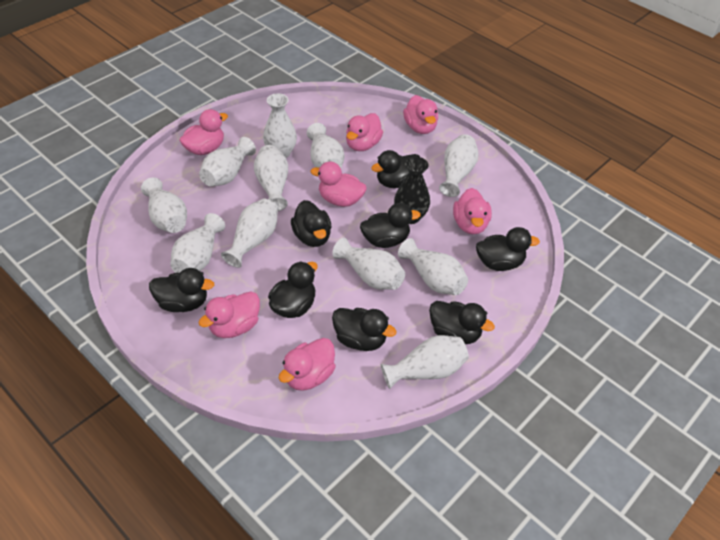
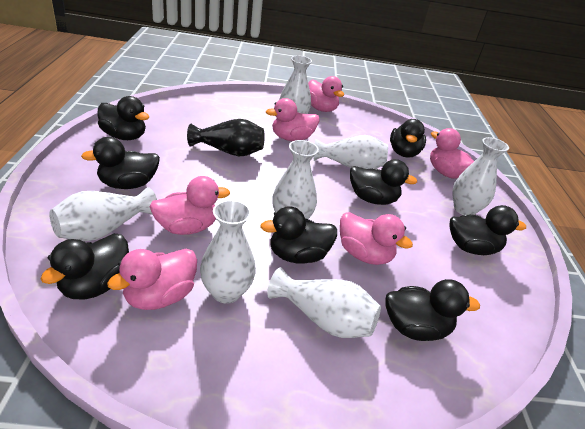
pink duck: 7 -> 6
white vase: 11 -> 7

